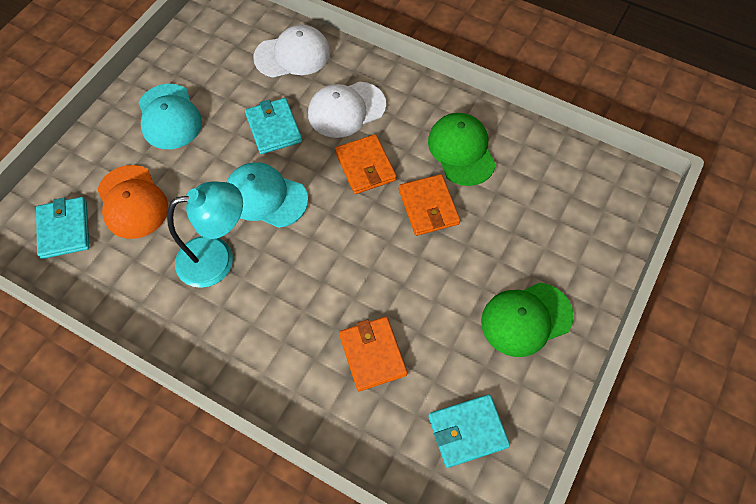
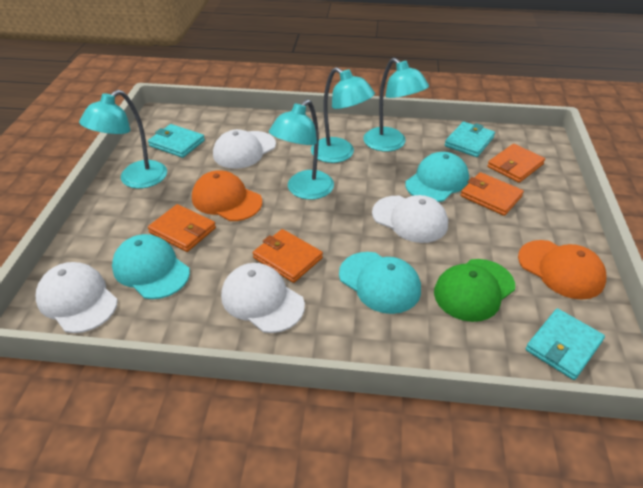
green cap: 2 -> 1
orange cap: 1 -> 2
orange wallet: 3 -> 4
turquoise cap: 2 -> 3
turquoise lamp: 1 -> 4
white cap: 2 -> 4

